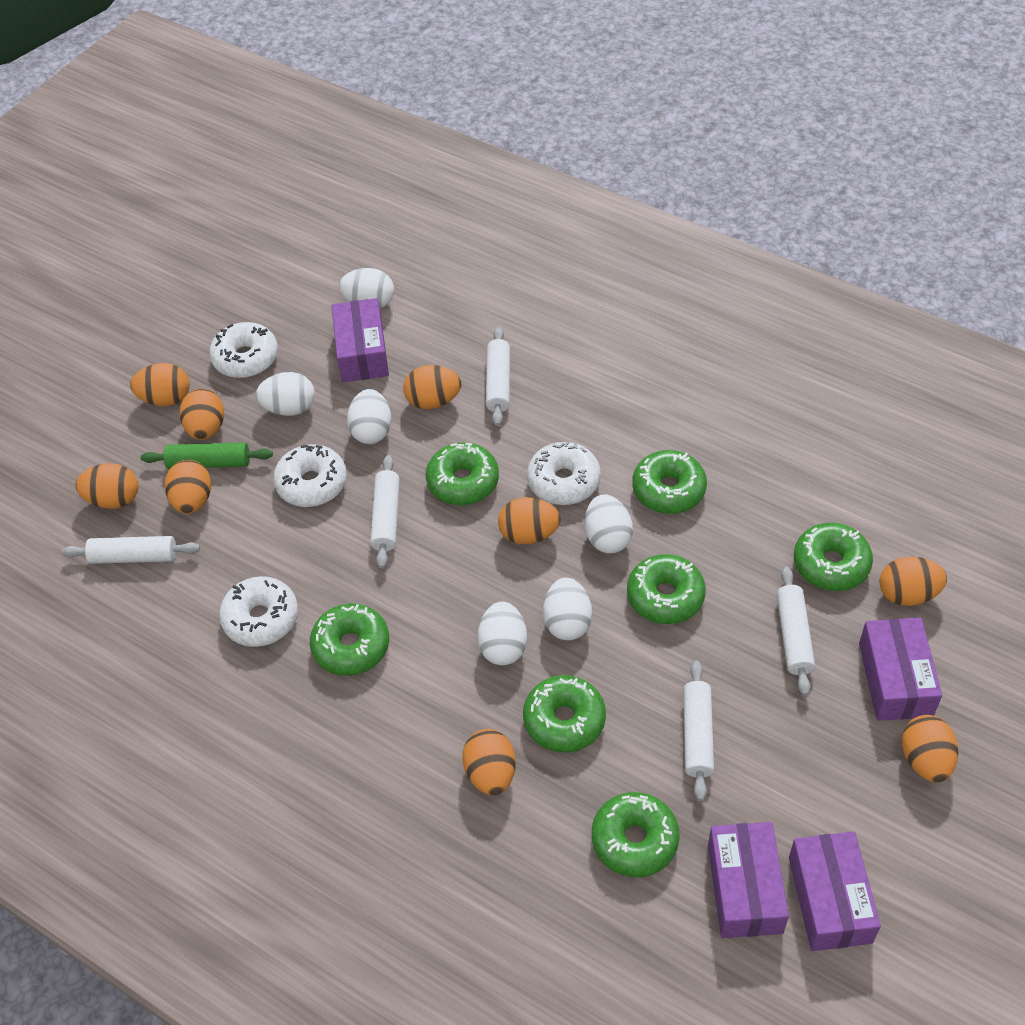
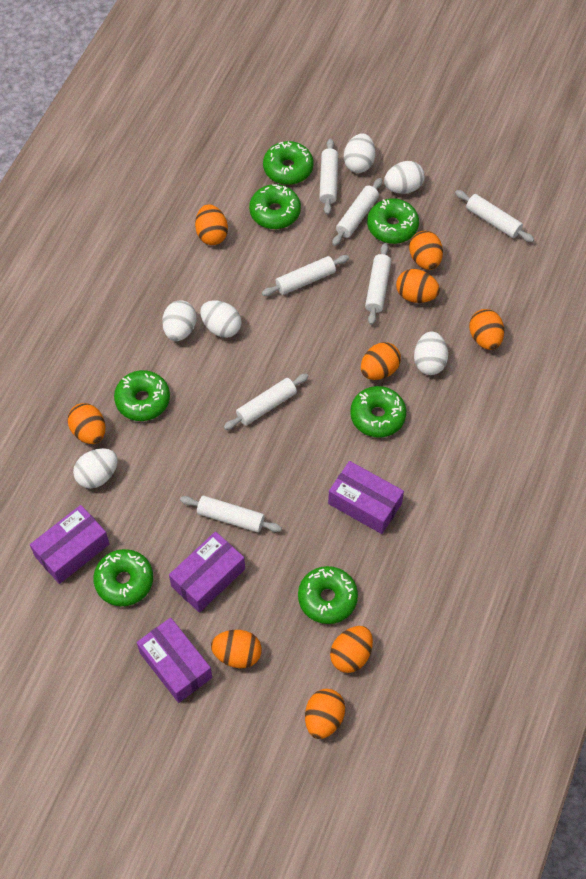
green rolling pin: 1 -> 0
white donut: 4 -> 0
white rolling pin: 5 -> 7

